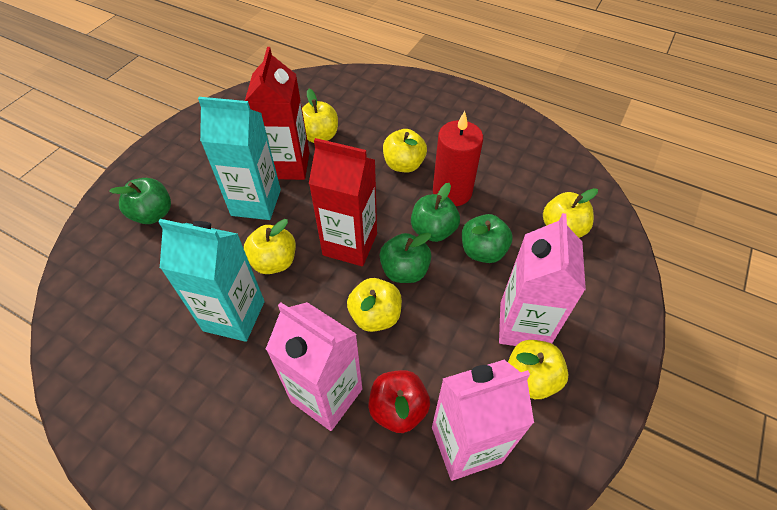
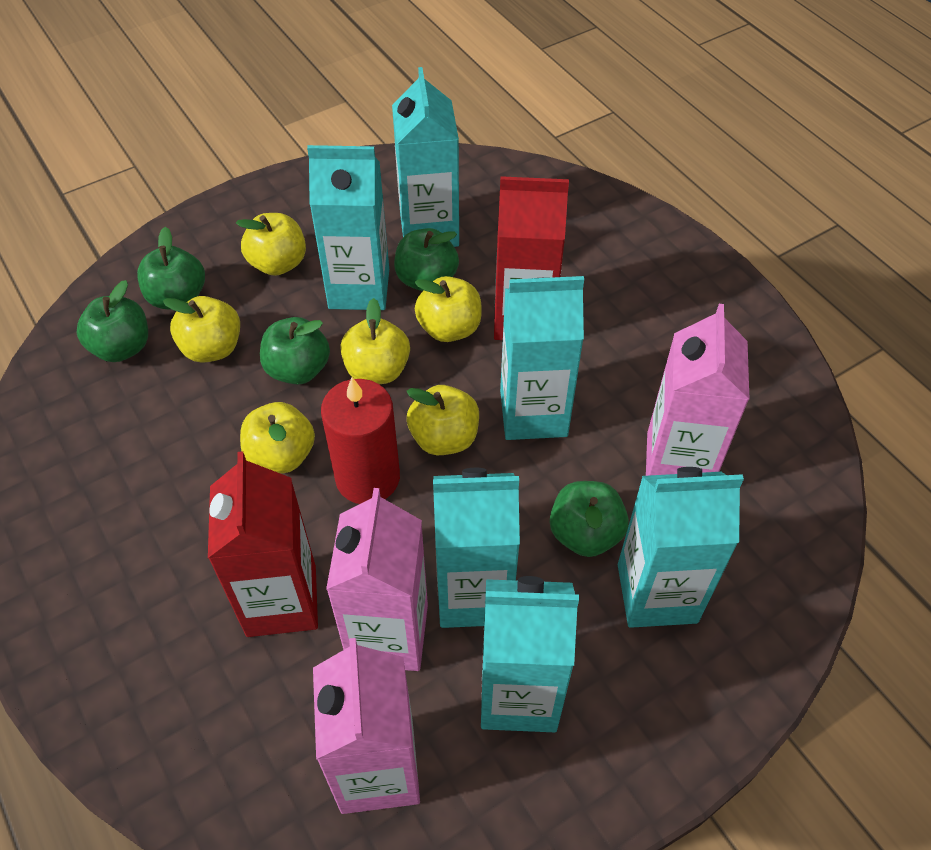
green apple: 4 -> 5
red apple: 1 -> 0
turquoise carton: 2 -> 6

